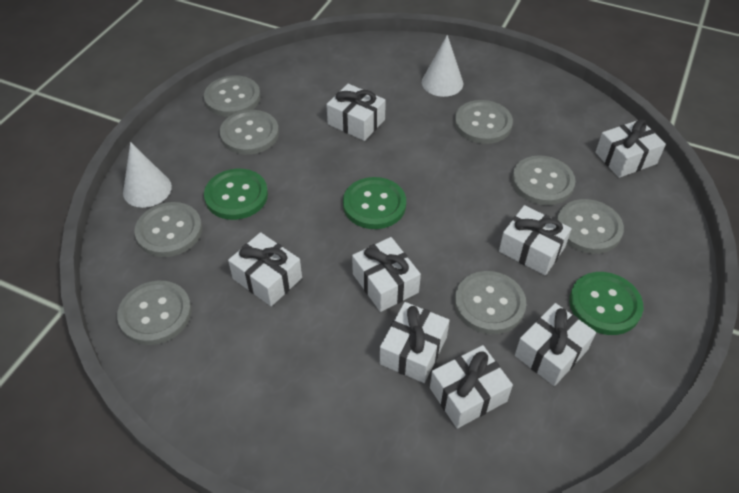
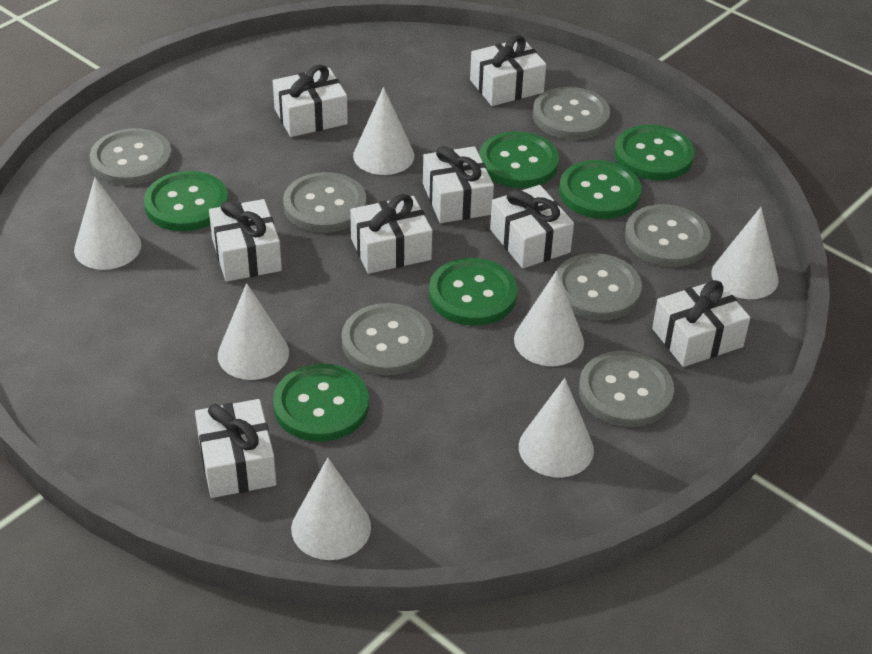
green button: 3 -> 6
grey button: 8 -> 7
white cone: 2 -> 7

